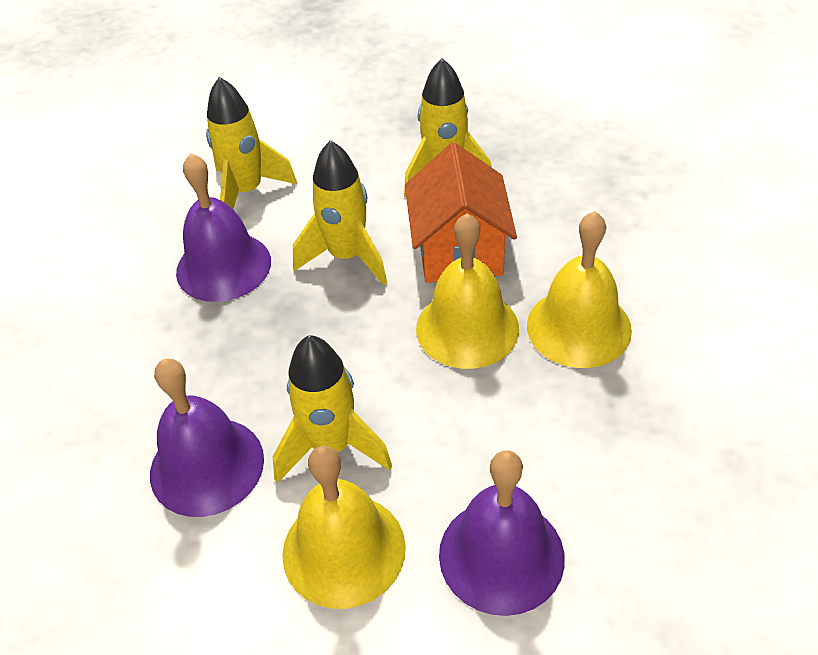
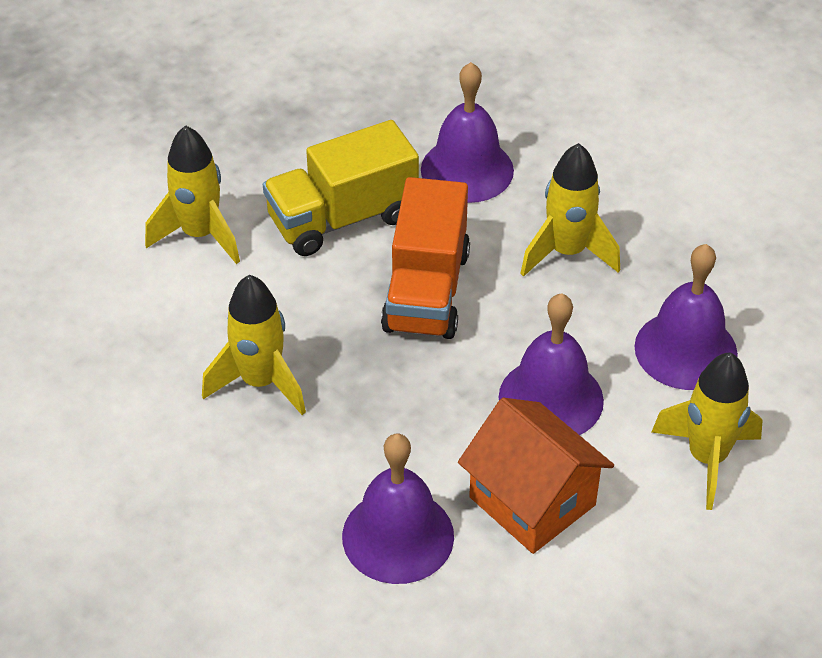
orange truck: 0 -> 1
purple bell: 3 -> 4
yellow bell: 3 -> 0
yellow truck: 0 -> 1

